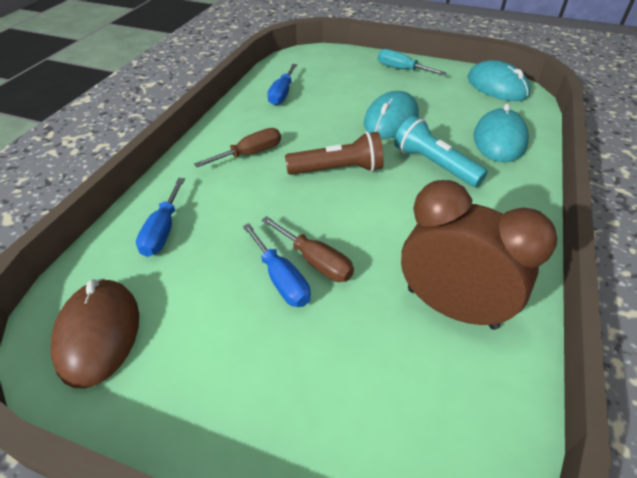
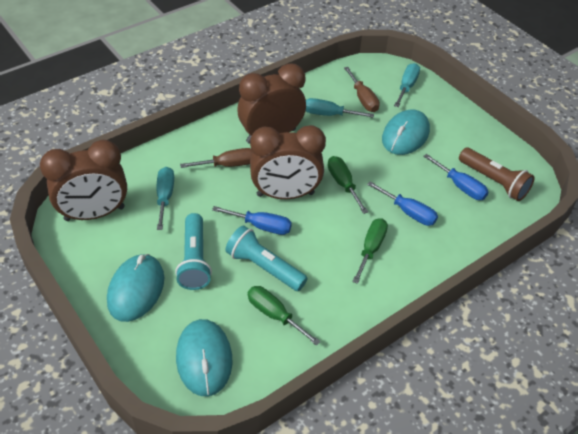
brown clock: 1 -> 3
brown mouse: 1 -> 0
green screwdriver: 0 -> 3
turquoise flashlight: 1 -> 2
turquoise screwdriver: 1 -> 3

